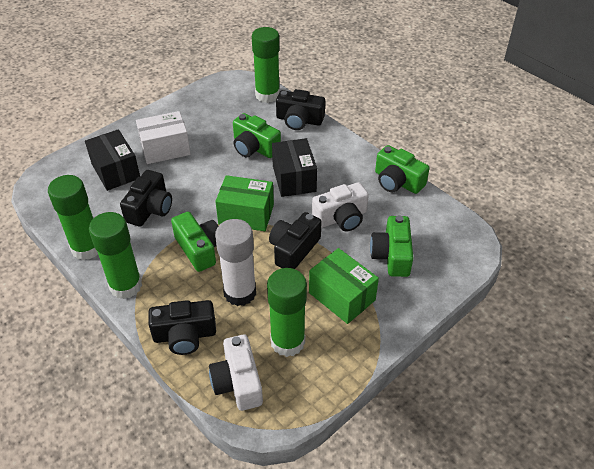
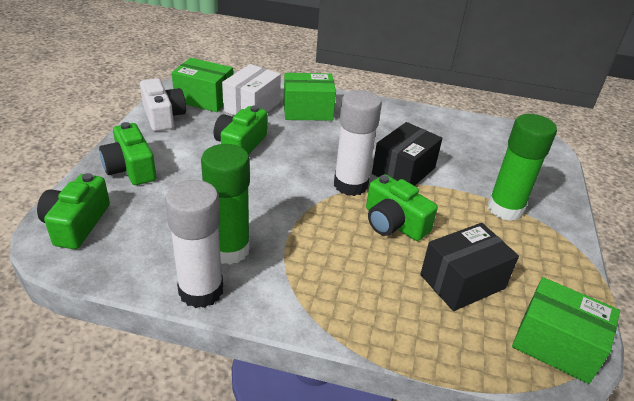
black camera: 4 -> 0
green box: 2 -> 3
green glue stick: 4 -> 2
white camera: 2 -> 1
white glue stick: 1 -> 2

